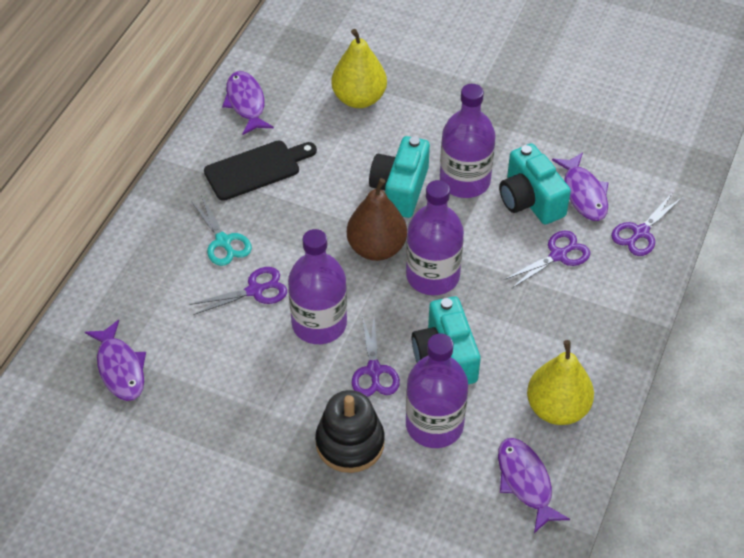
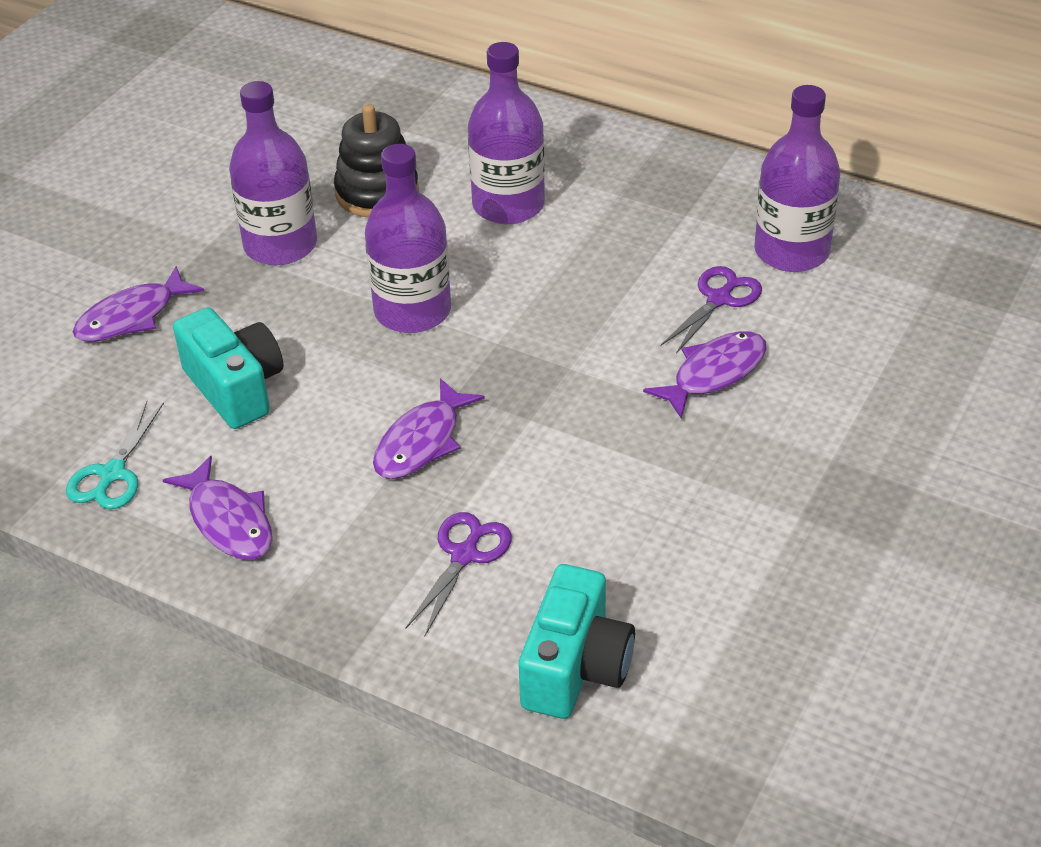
black cutting board: 1 -> 0
brown pear: 1 -> 0
purple scissors: 4 -> 2
turquoise camera: 3 -> 2
yellow pear: 2 -> 0

